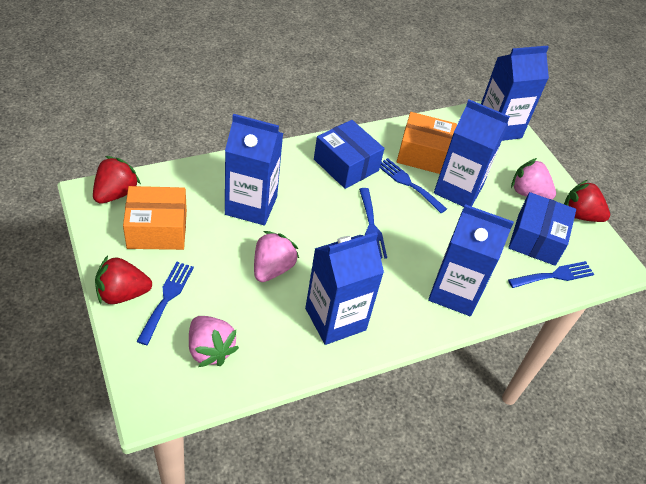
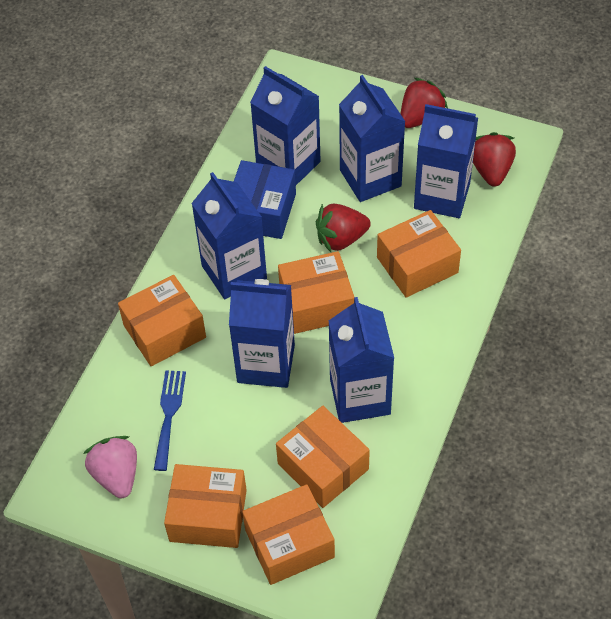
blue box: 2 -> 1
blue carton: 5 -> 6
blue fork: 4 -> 1
orange box: 2 -> 6
pink strawberry: 3 -> 1

